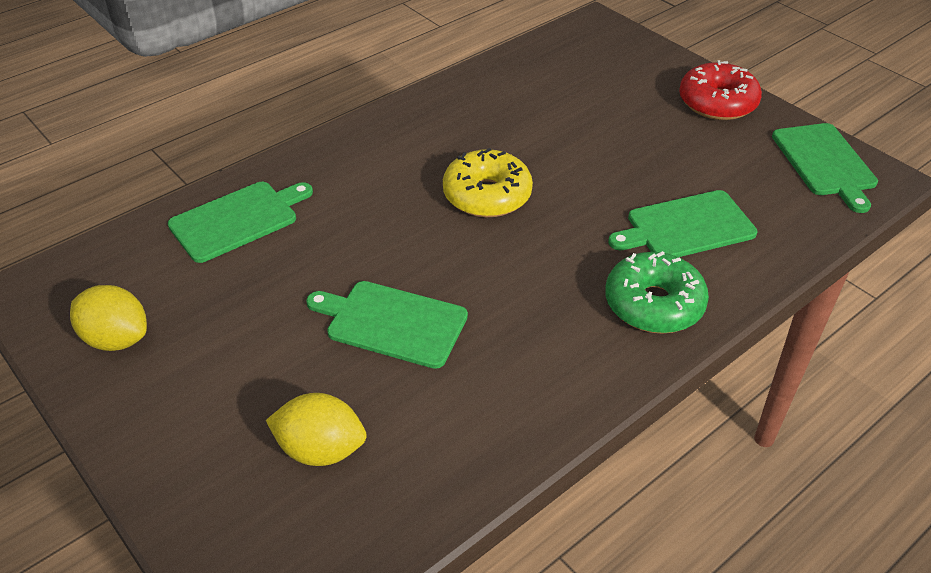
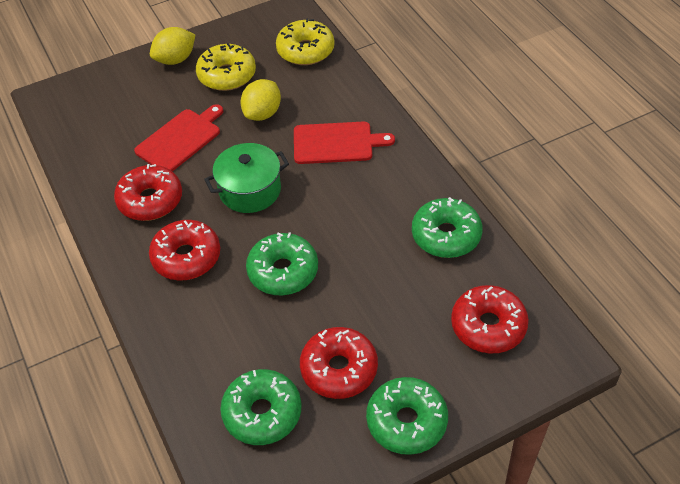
green cutting board: 4 -> 0
green donut: 1 -> 4
green pot: 0 -> 1
red cutting board: 0 -> 2
red donut: 1 -> 4
yellow donut: 1 -> 2

